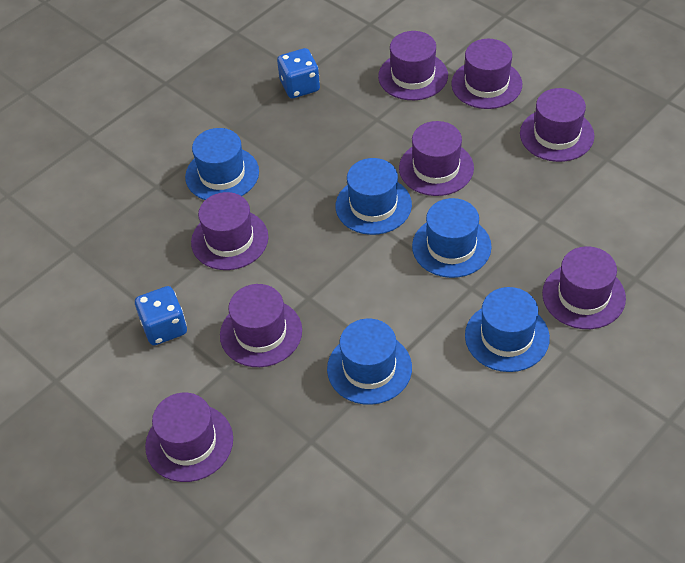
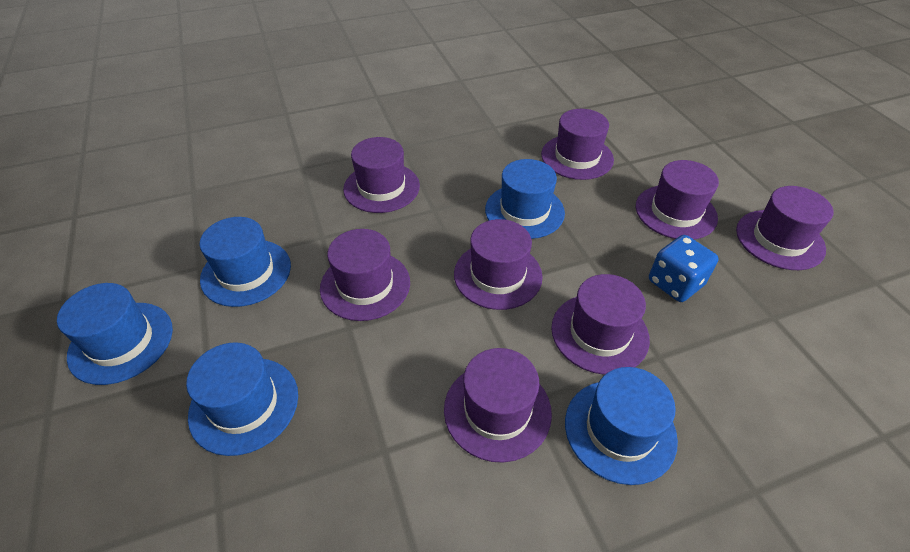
blue dice: 2 -> 1

